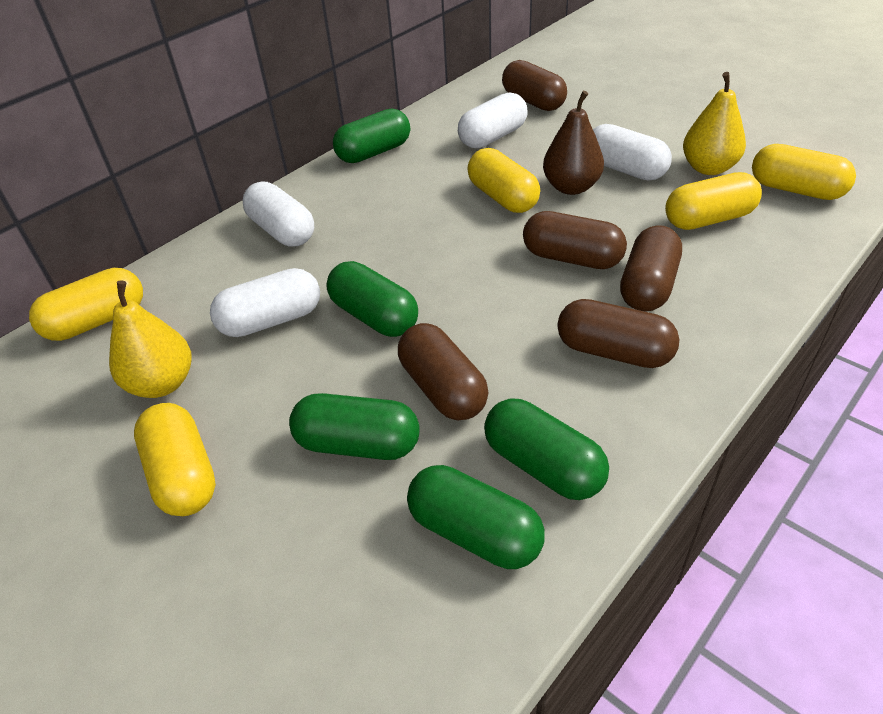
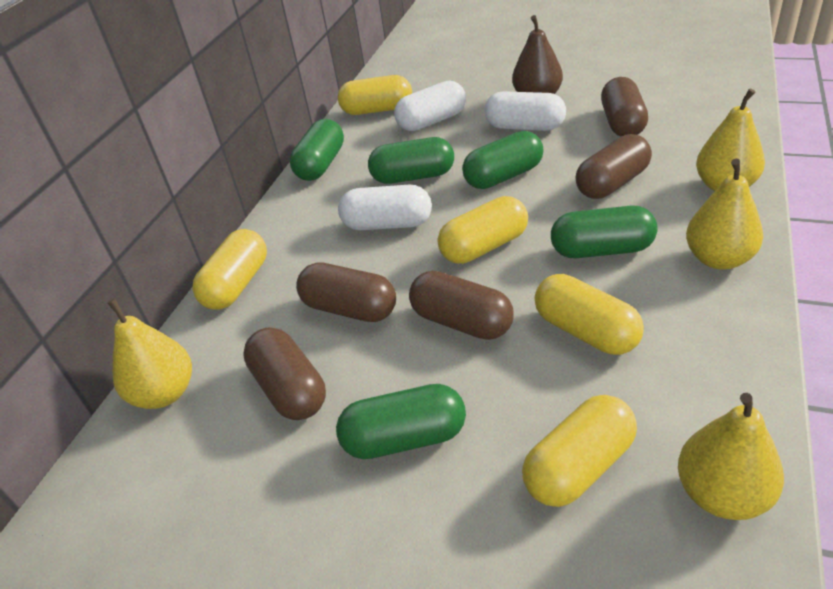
white capsule: 4 -> 3
yellow pear: 2 -> 4

